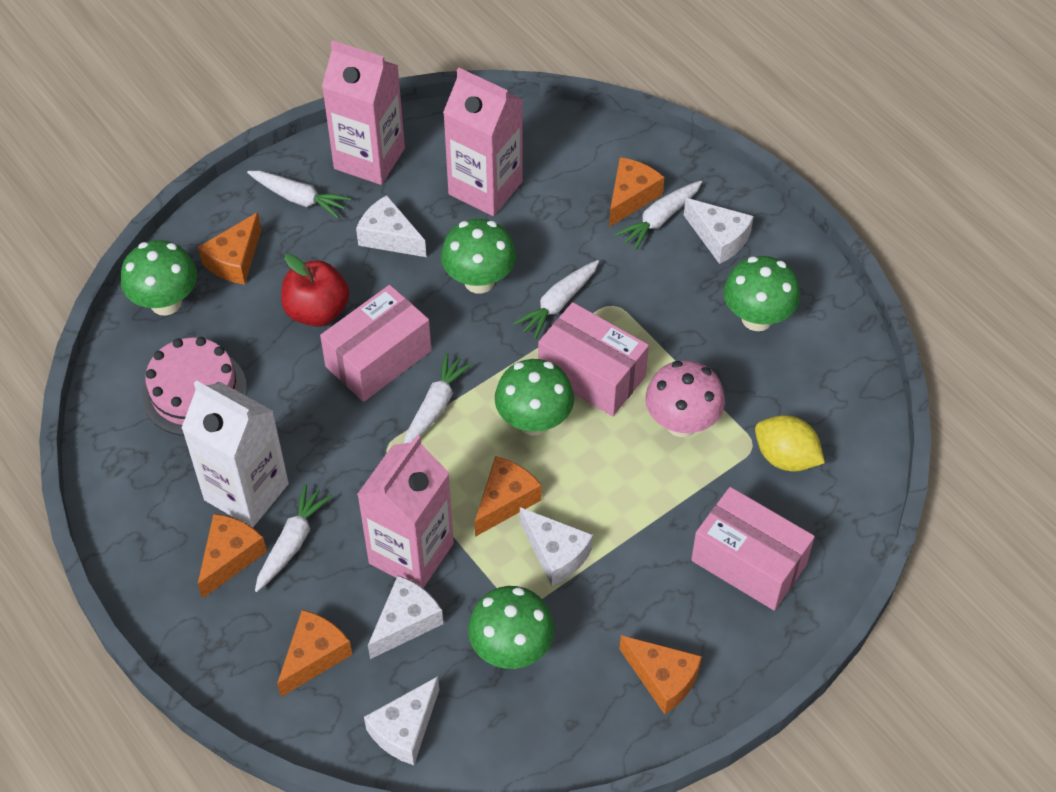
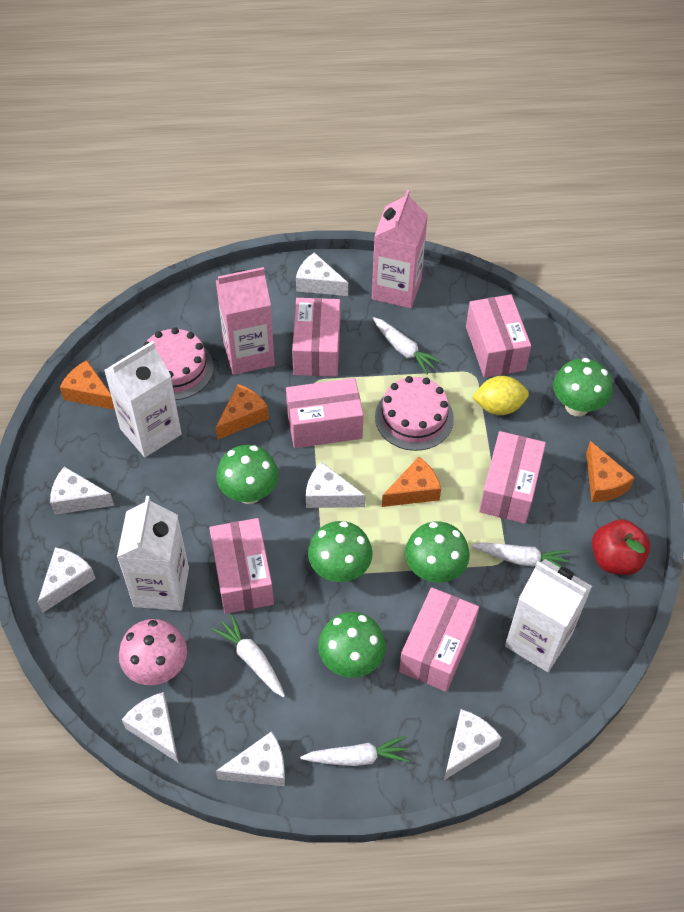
orange cheese: 6 -> 4
pink box: 3 -> 6
pink cake: 1 -> 2
pink carton: 3 -> 2
white carrot: 5 -> 4
white carton: 1 -> 3
white cheese: 5 -> 7

